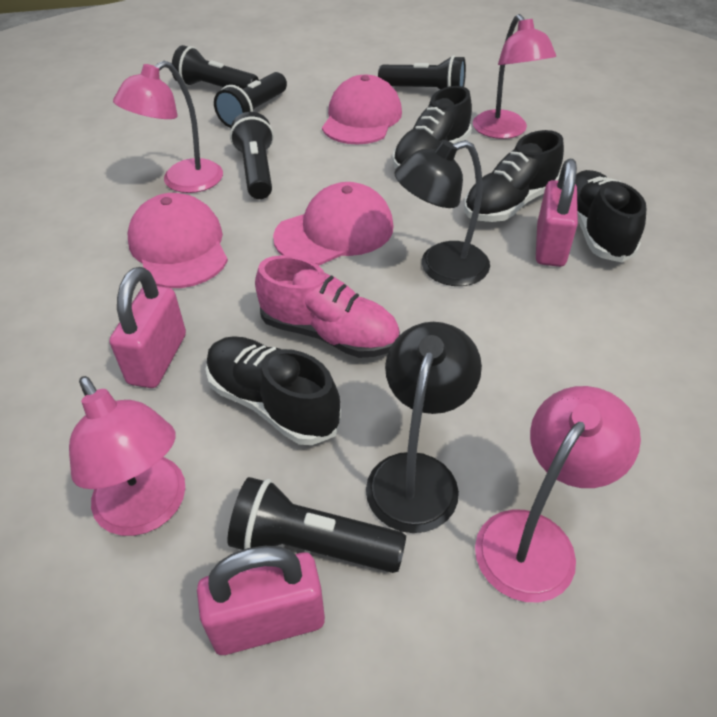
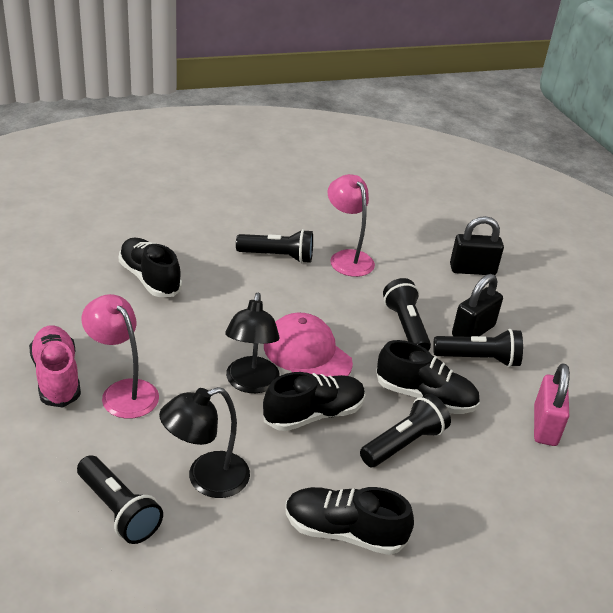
black padlock: 0 -> 2
pink cap: 3 -> 1
pink lamp: 4 -> 2
pink padlock: 3 -> 1

